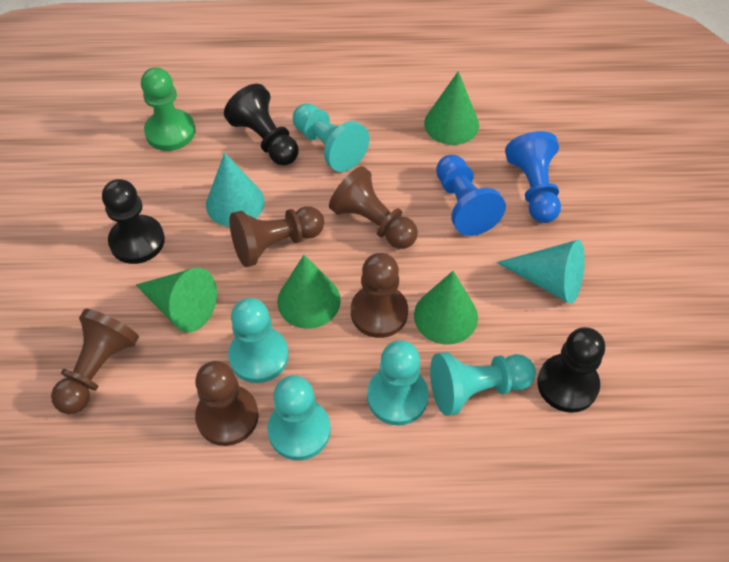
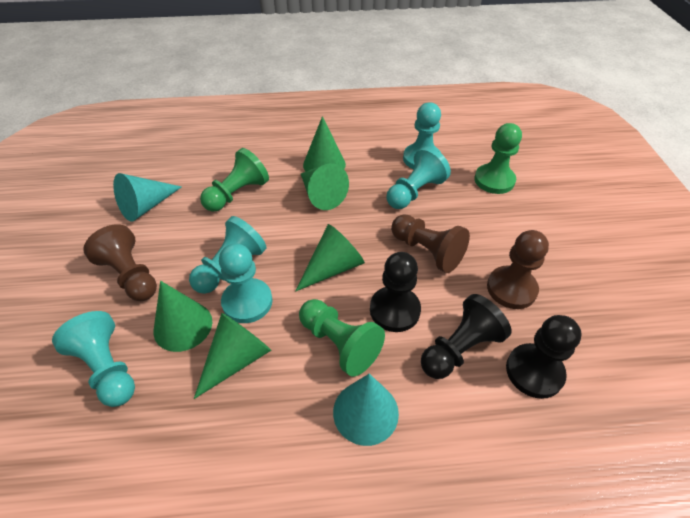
blue pawn: 2 -> 0
brown pawn: 5 -> 3
green cone: 4 -> 5
green pawn: 1 -> 3

